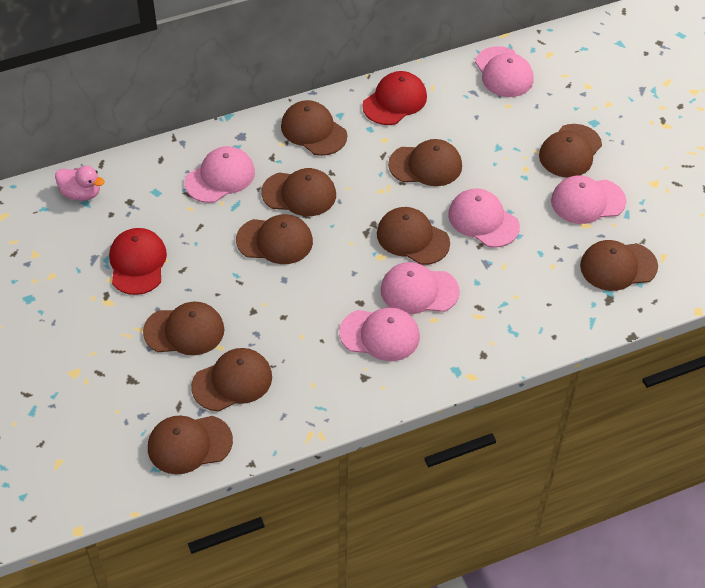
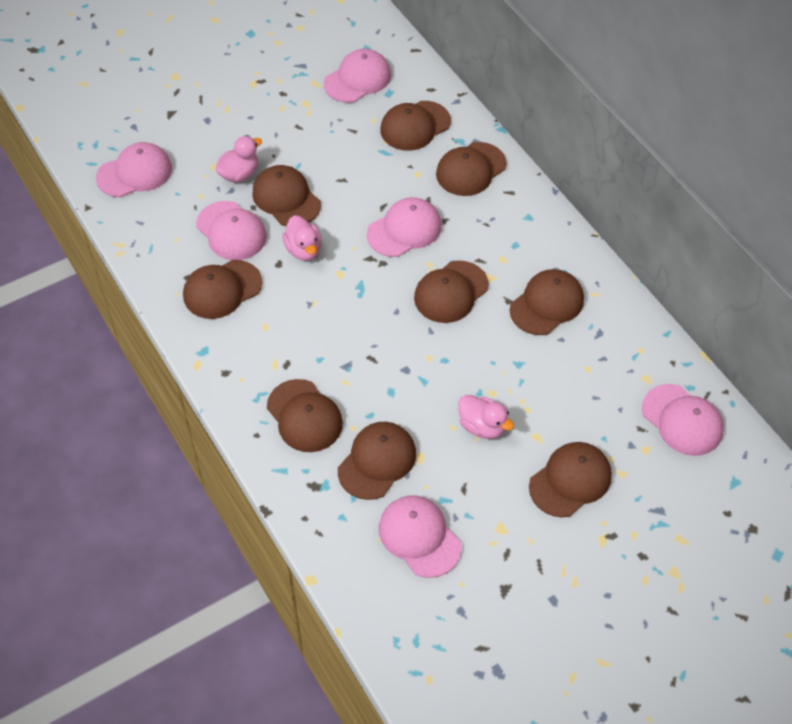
brown cap: 10 -> 9
pink duck: 1 -> 3
red cap: 2 -> 0

